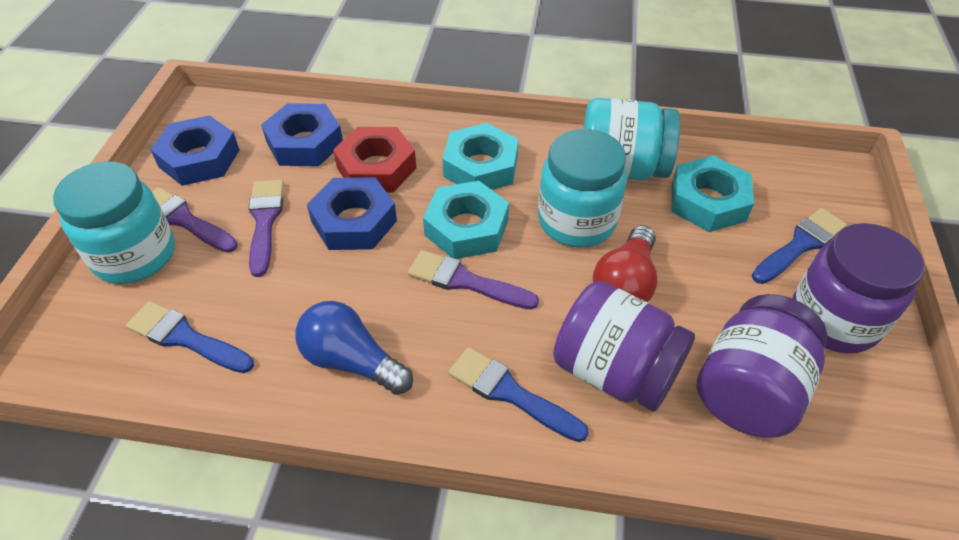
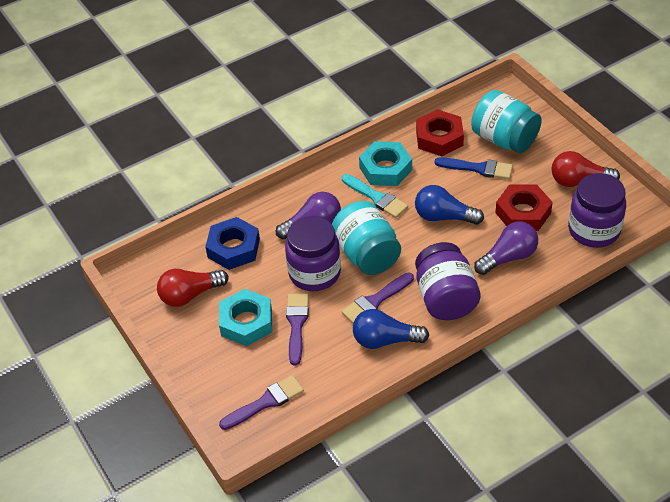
blue brush: 3 -> 1
blue light bulb: 1 -> 2
blue nut: 3 -> 1
purple light bulb: 0 -> 2
red light bulb: 1 -> 2
red nut: 1 -> 2
turquoise brush: 0 -> 1
turquoise jar: 3 -> 2
turquoise nut: 3 -> 2

